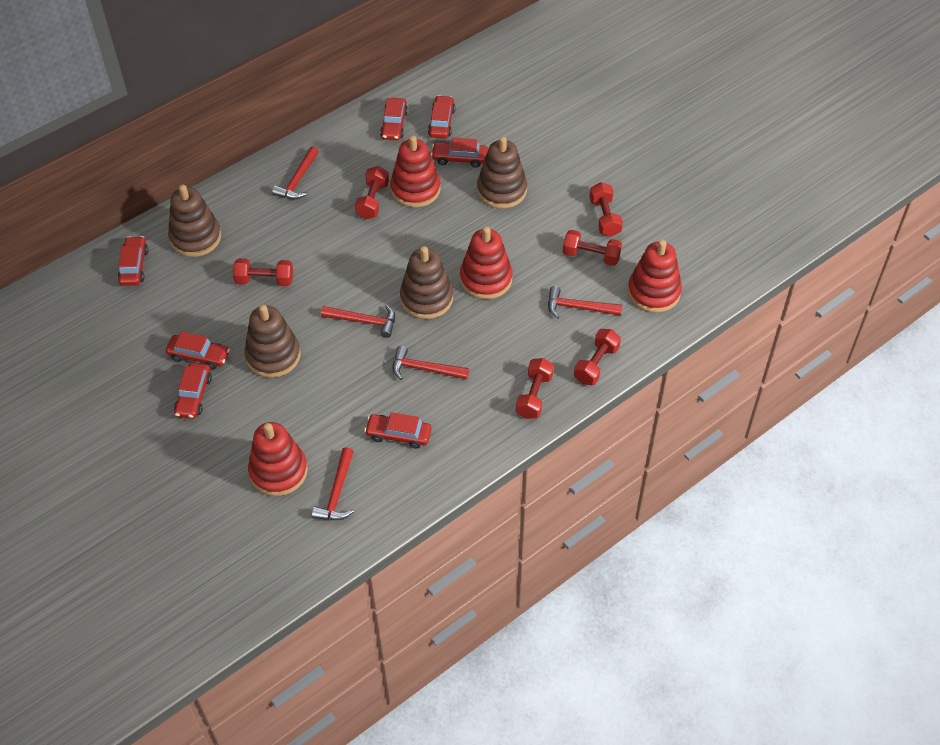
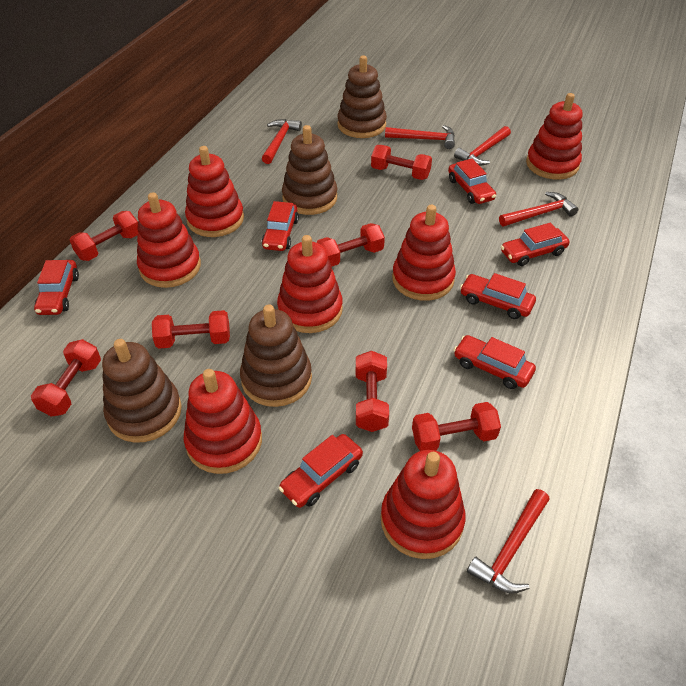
red dumbbell: 6 -> 7
red stacking toy: 4 -> 7

